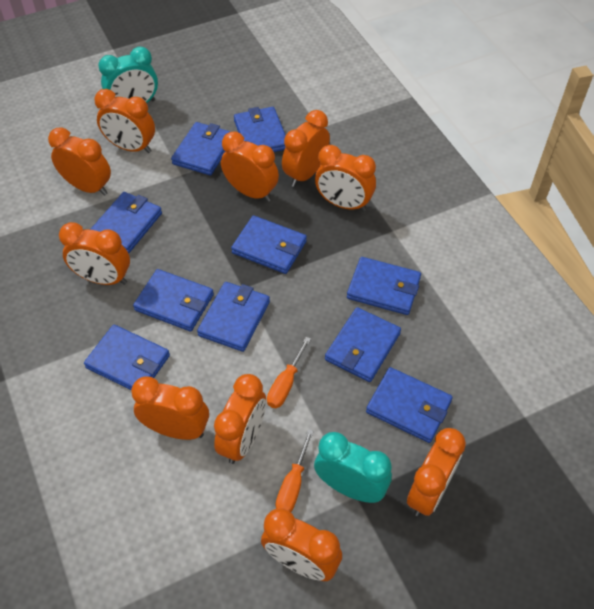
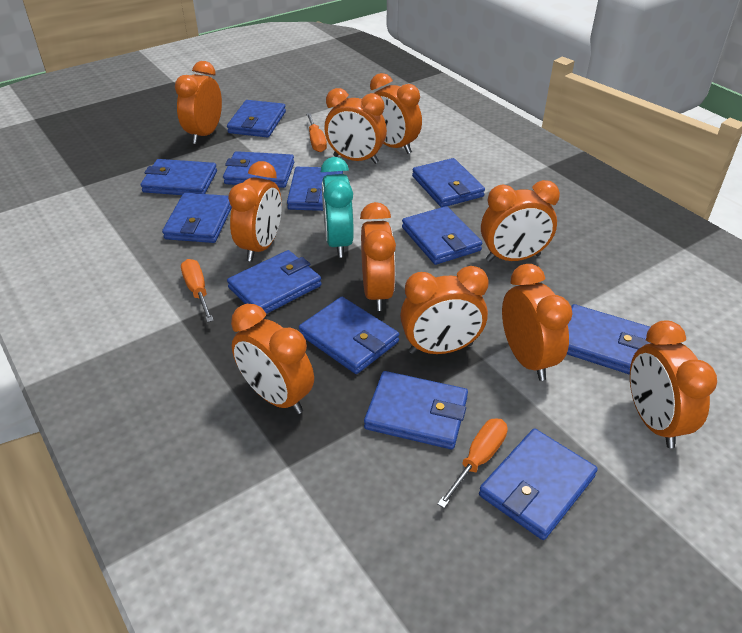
blue wallet: 10 -> 12
orange screwdriver: 2 -> 3
turquoise clock: 2 -> 1

